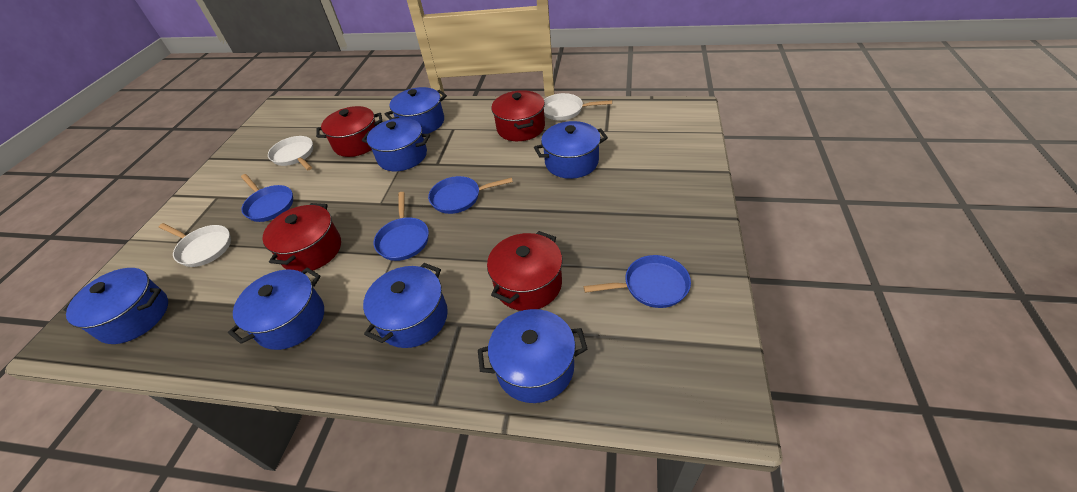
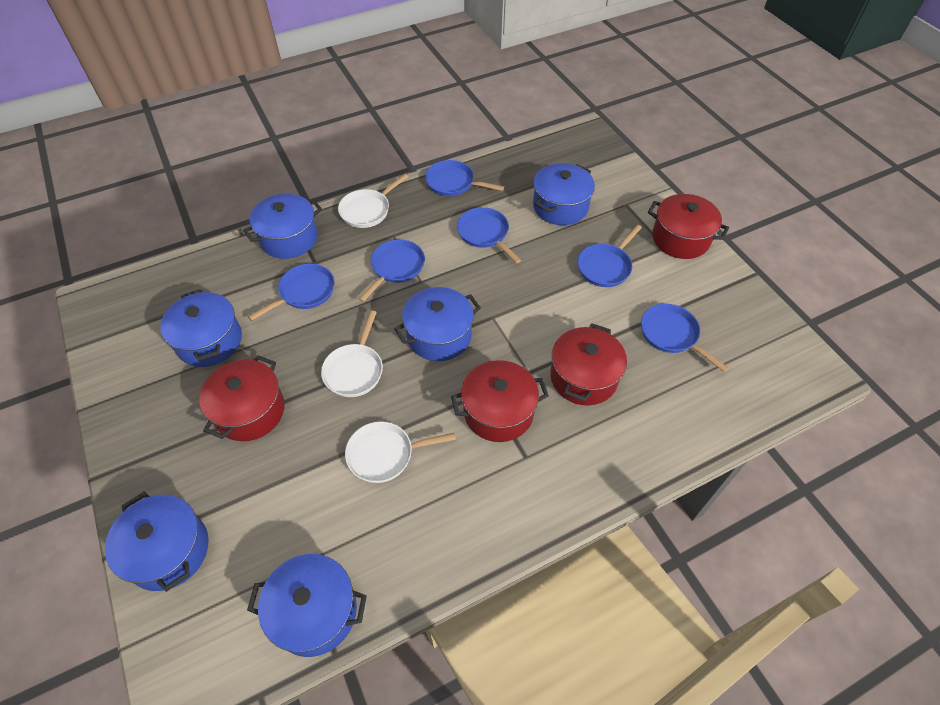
blue pan: 4 -> 6
blue pot: 7 -> 6

